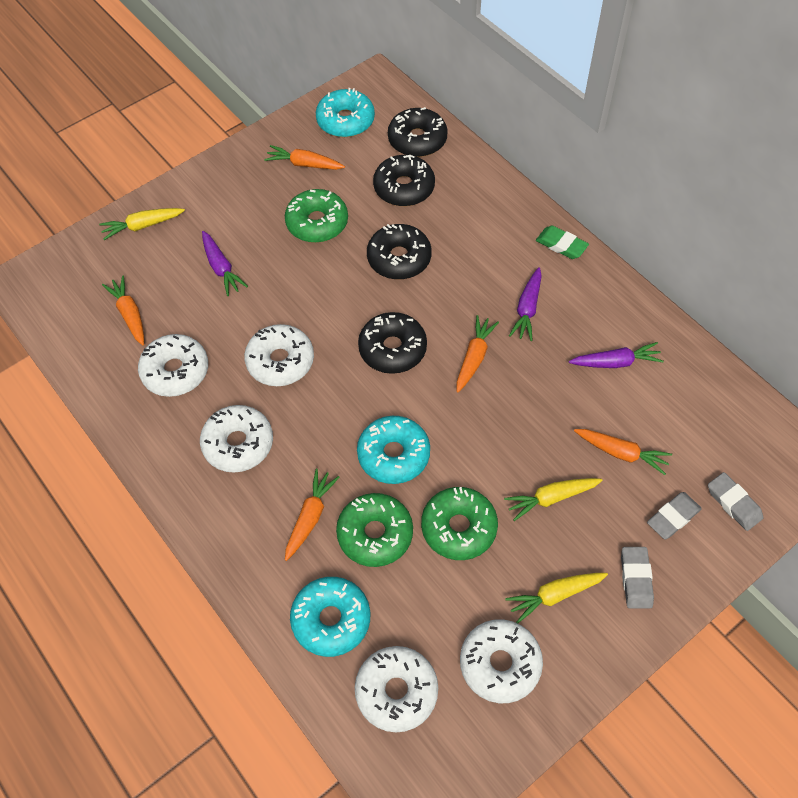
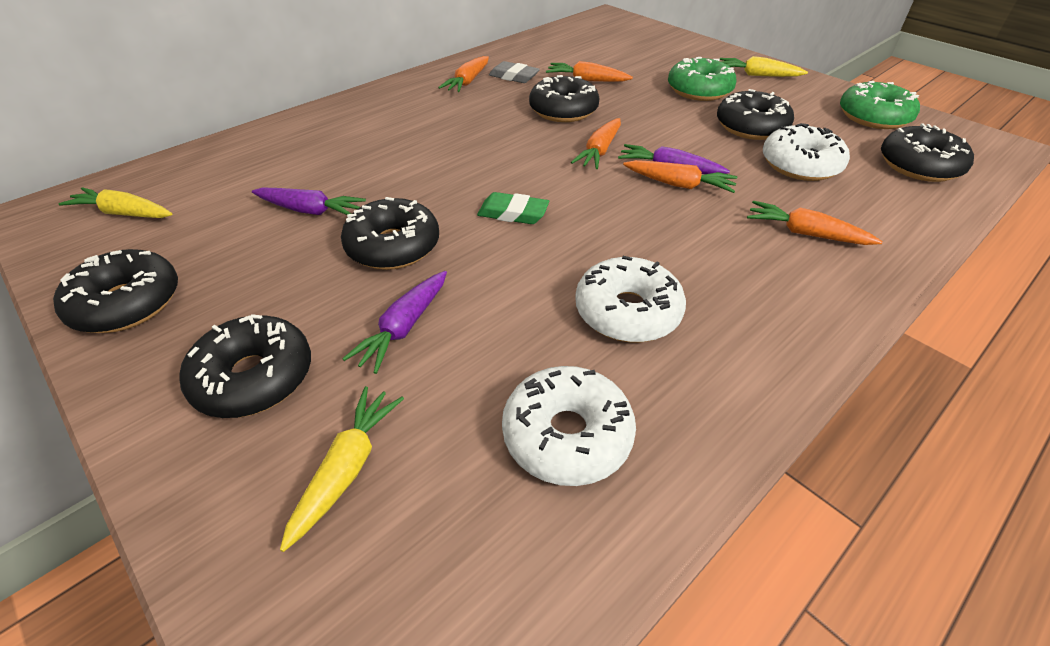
black donut: 4 -> 6
green donut: 3 -> 2
grey eraser: 3 -> 1
turquoise donut: 3 -> 0
white donut: 5 -> 3

